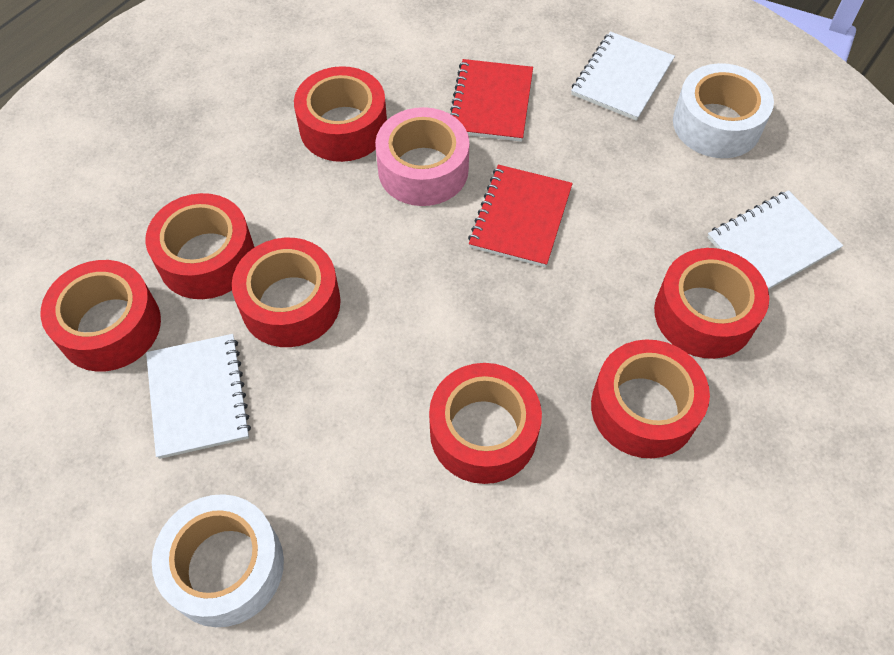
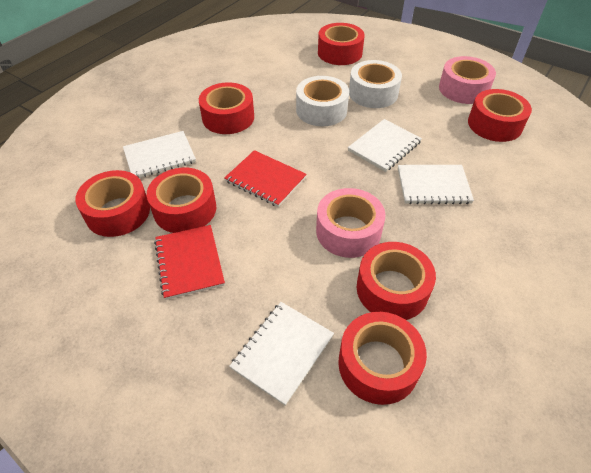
pink tape: 1 -> 2
white notebook: 3 -> 4

